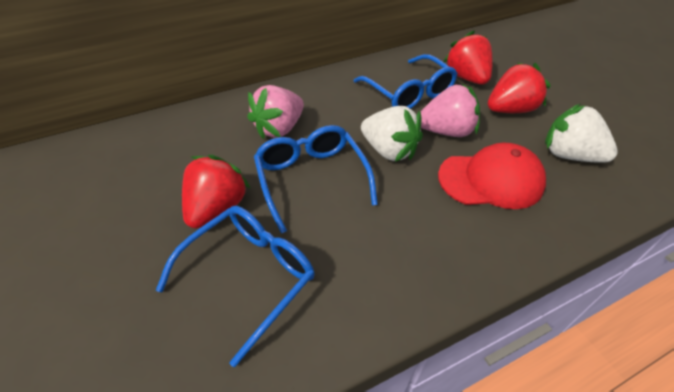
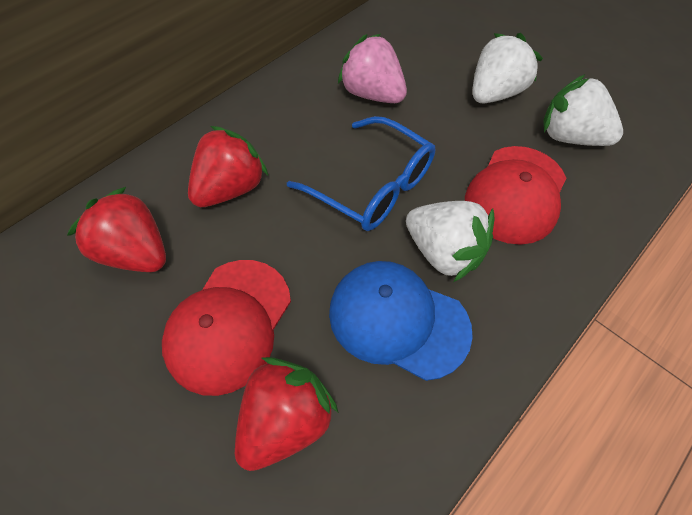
blue cap: 0 -> 1
blue glasses: 3 -> 1
pink strawberry: 2 -> 1
red cap: 1 -> 2
white strawberry: 2 -> 3

